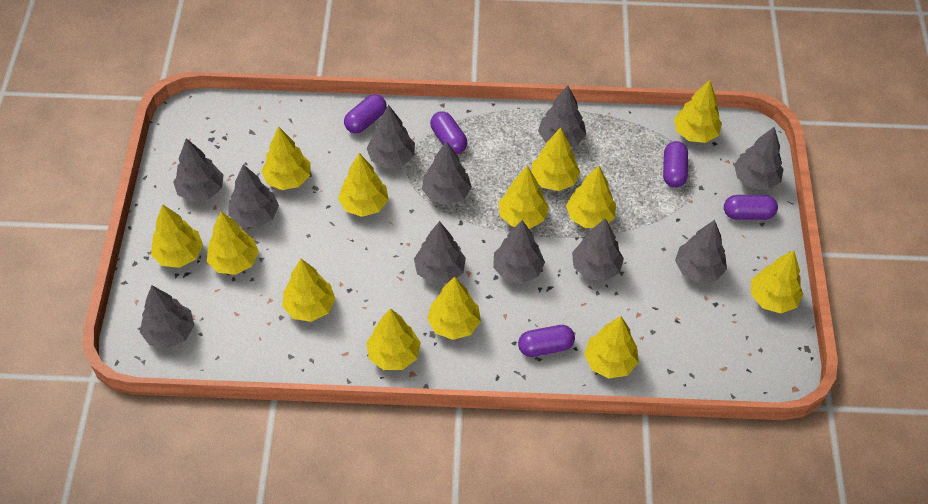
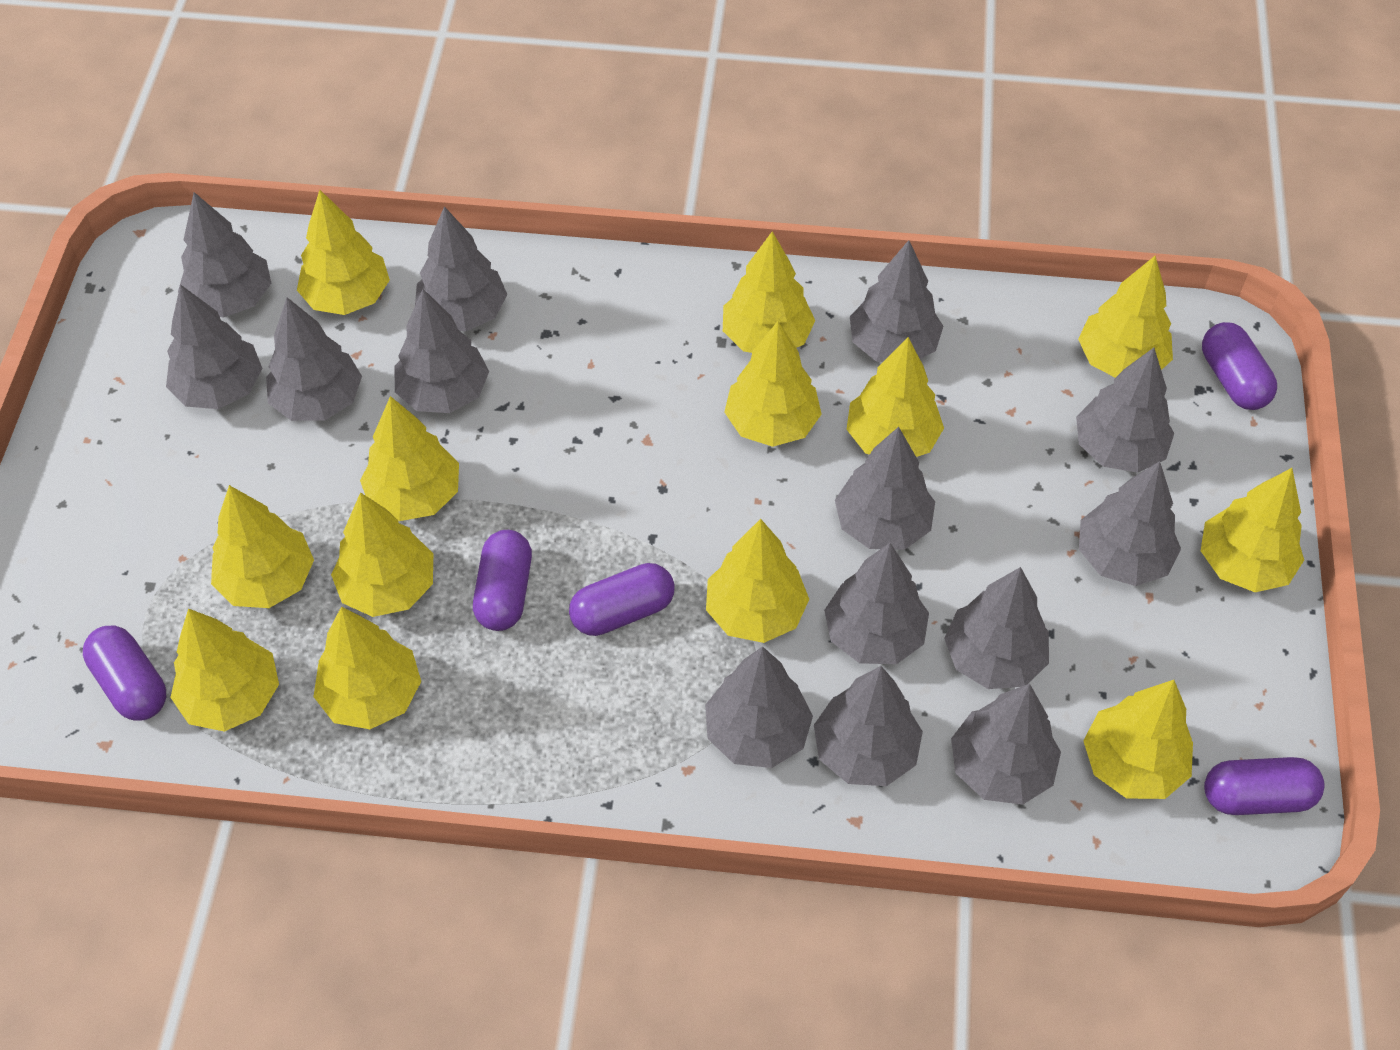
grey tree: 11 -> 14

